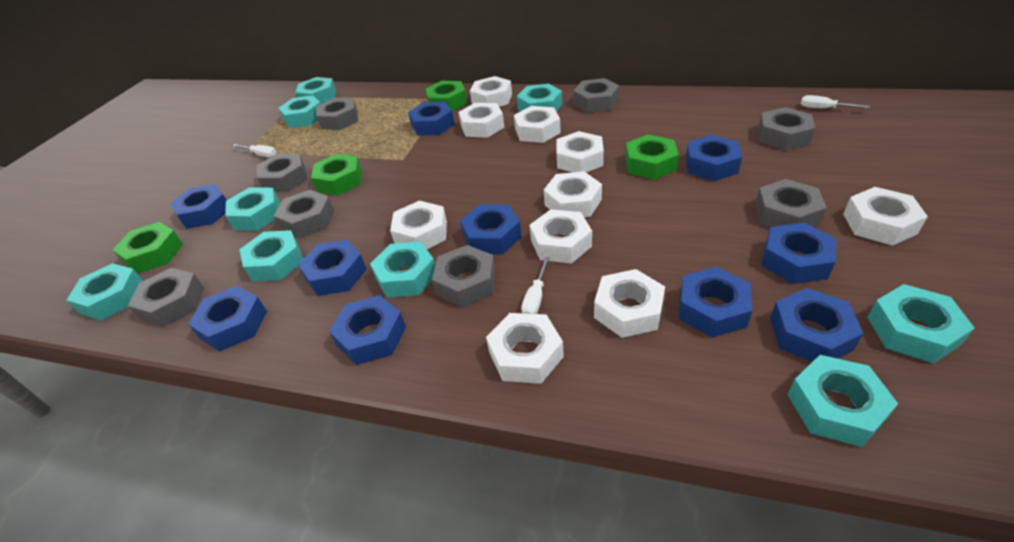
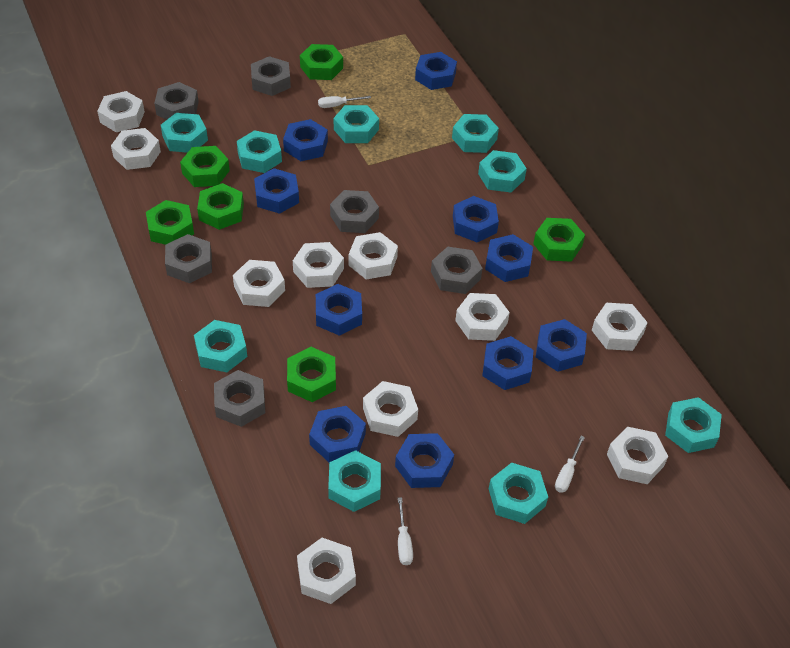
green nut: 4 -> 6
grey nut: 8 -> 6

